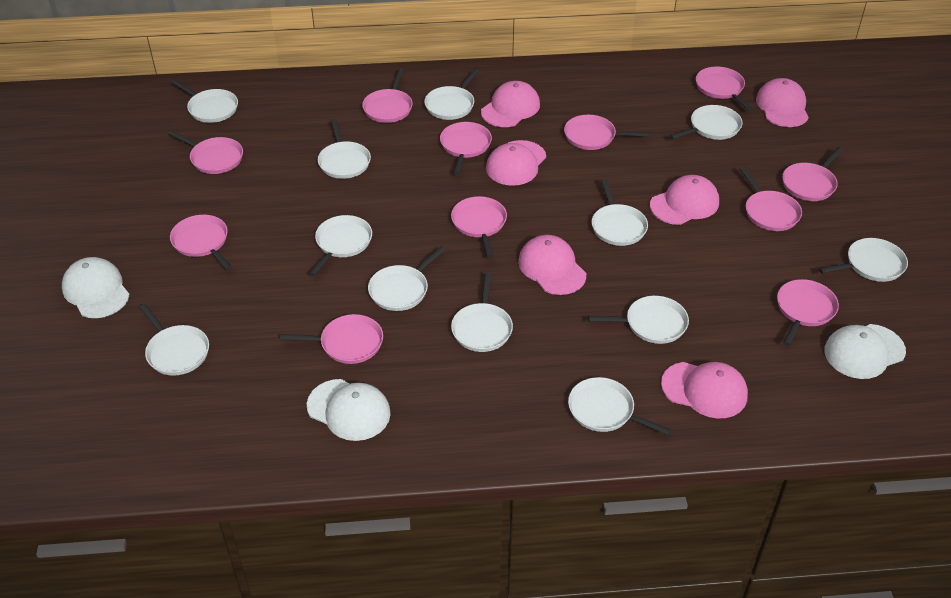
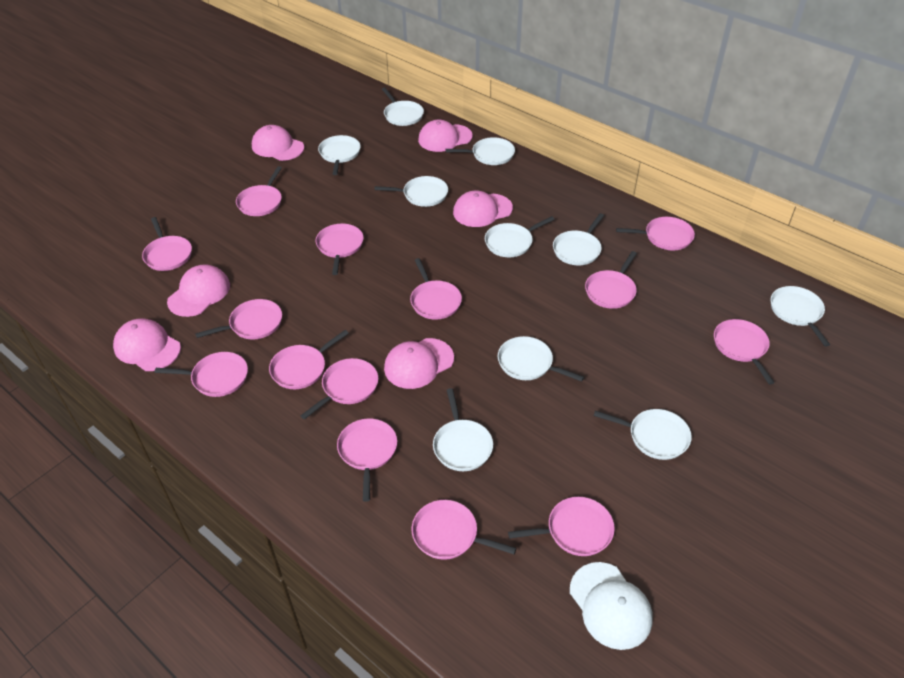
pink pan: 11 -> 14
white cap: 3 -> 1
white pan: 12 -> 10

